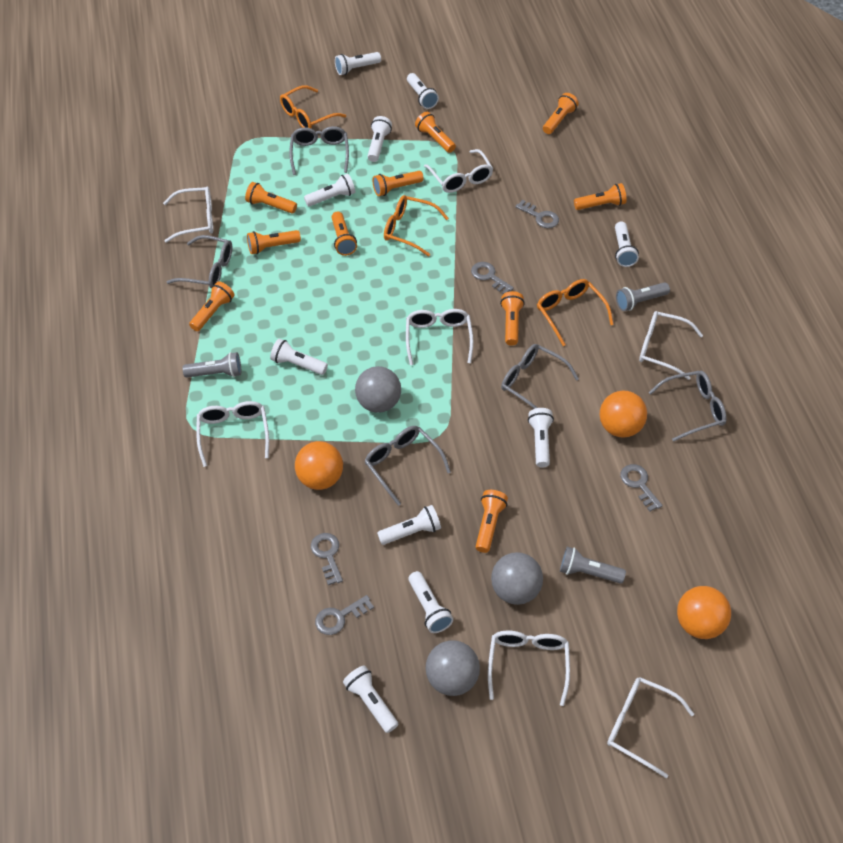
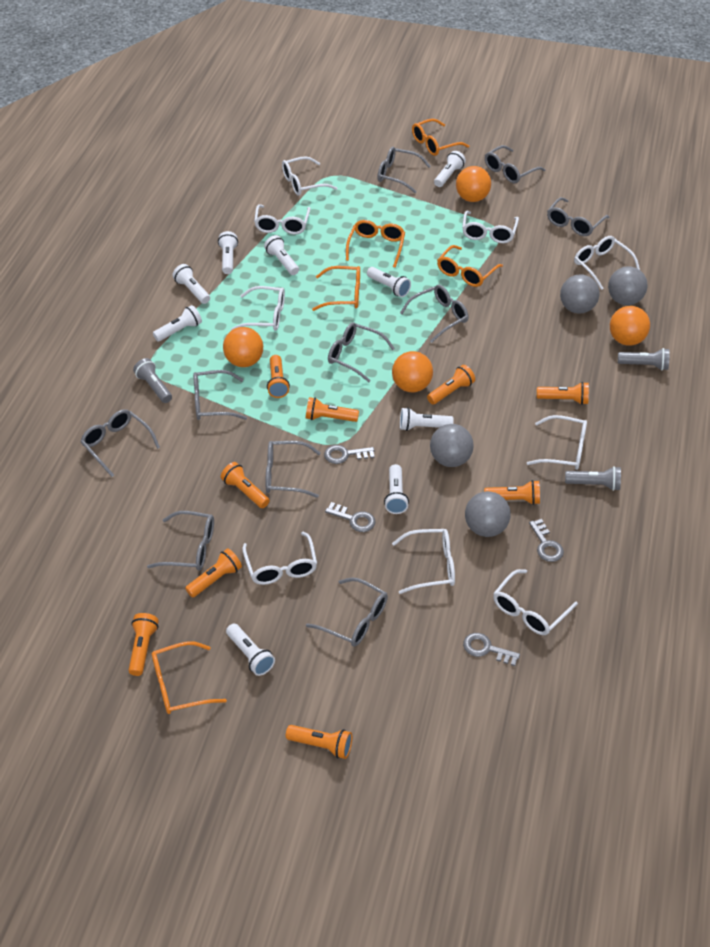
grey ball: 3 -> 4
grey glasses: 5 -> 10
grey key: 5 -> 4
orange ball: 3 -> 4
orange flashlight: 10 -> 9
orange glasses: 3 -> 5
white flashlight: 10 -> 9
white glasses: 7 -> 9

